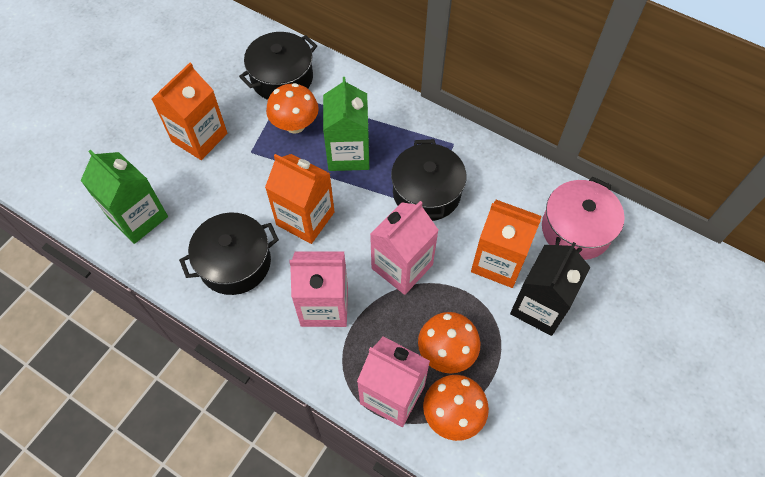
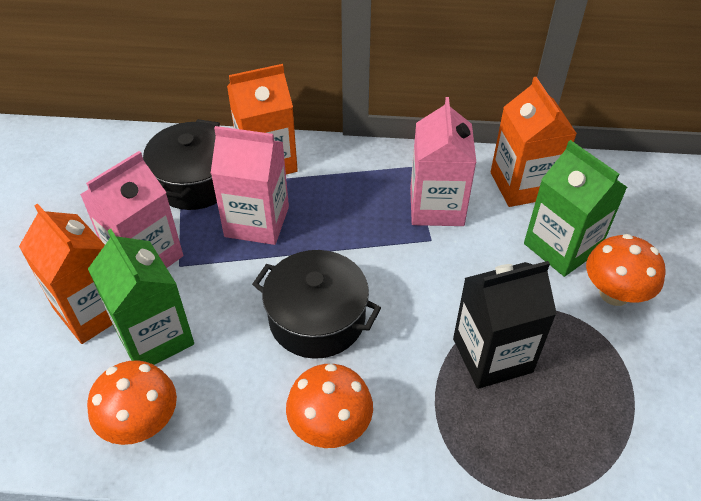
black pot: 3 -> 2
pink pot: 1 -> 0

